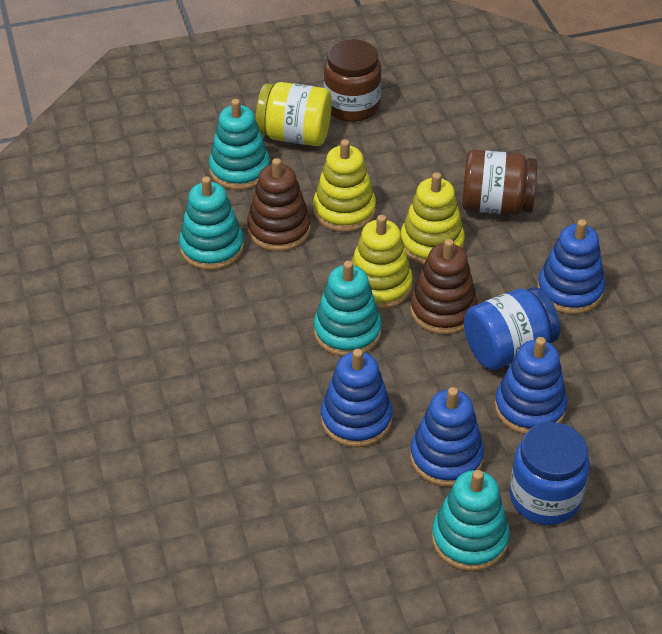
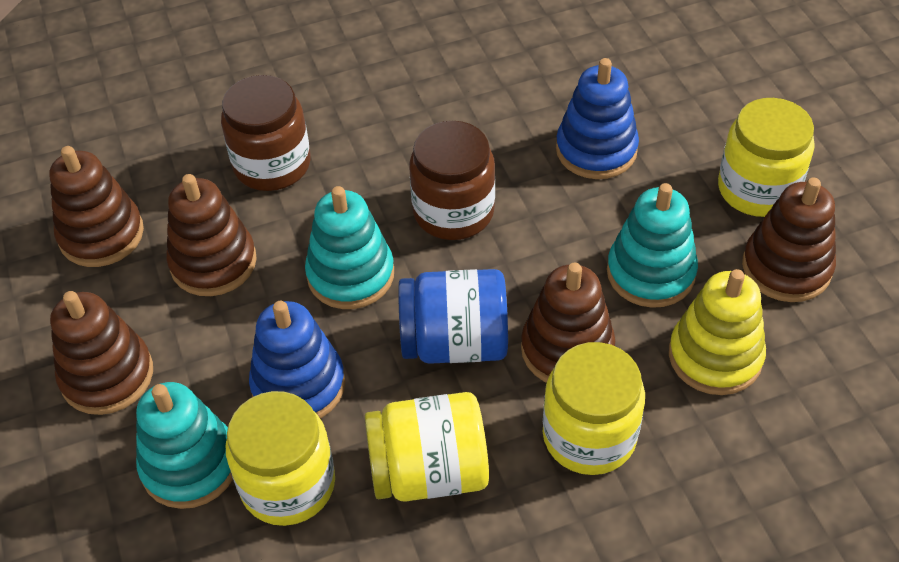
blue jar: 2 -> 1
blue stacking toy: 4 -> 2
brown stacking toy: 2 -> 5
turquoise stacking toy: 4 -> 3
yellow jar: 1 -> 4
yellow stacking toy: 3 -> 1

